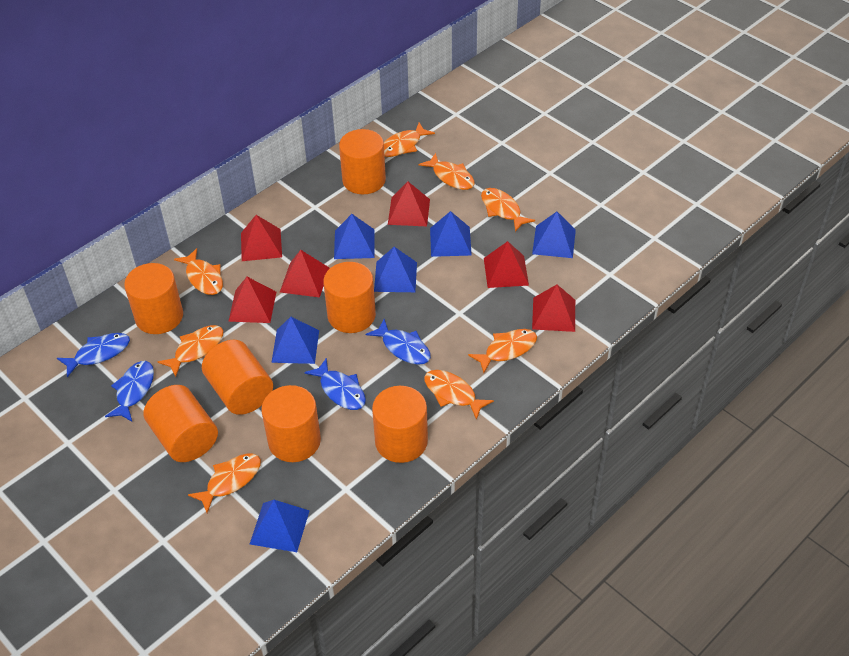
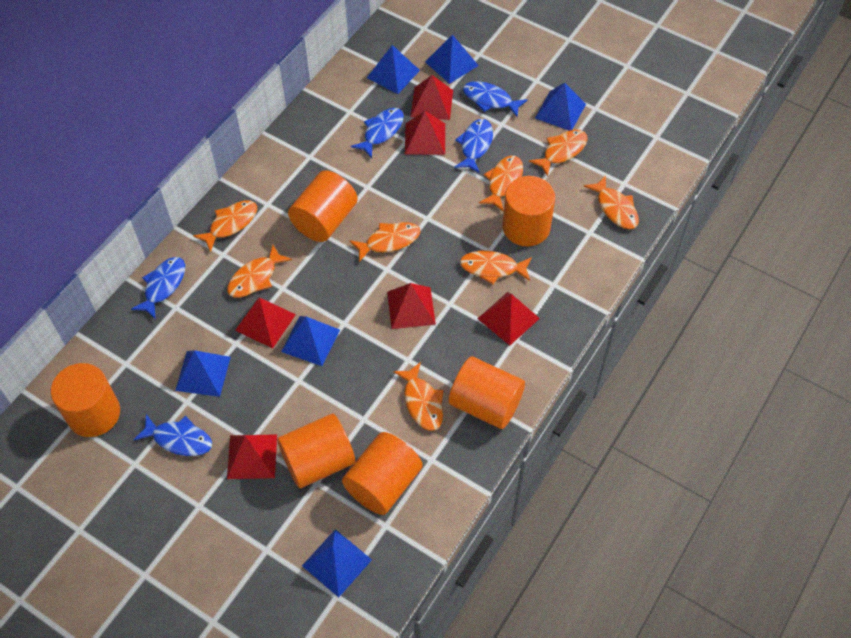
blue fish: 4 -> 5
orange cylinder: 7 -> 6

